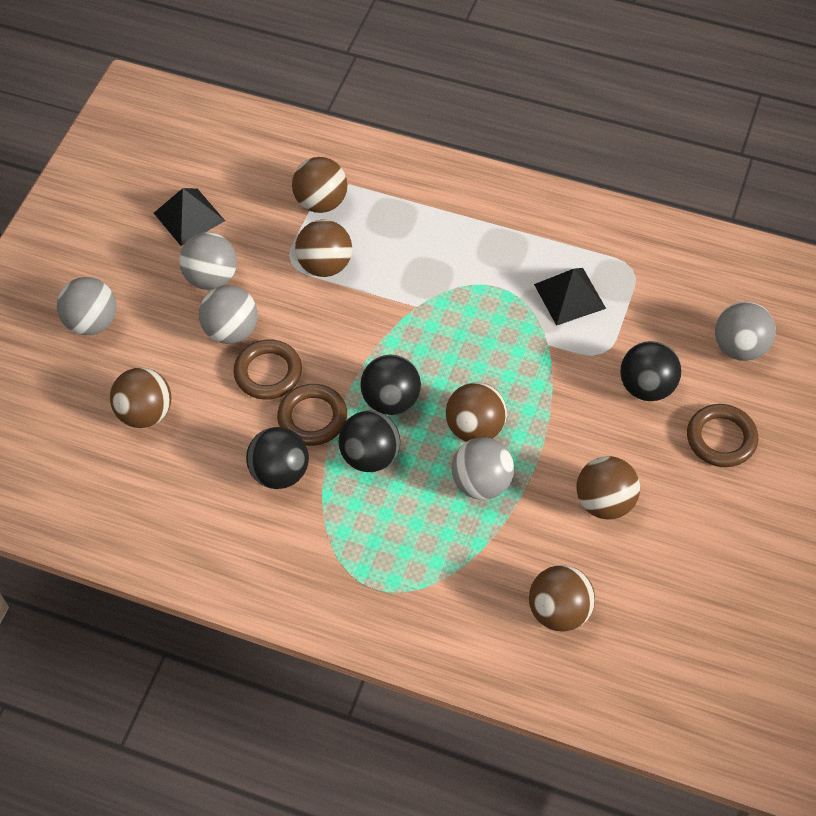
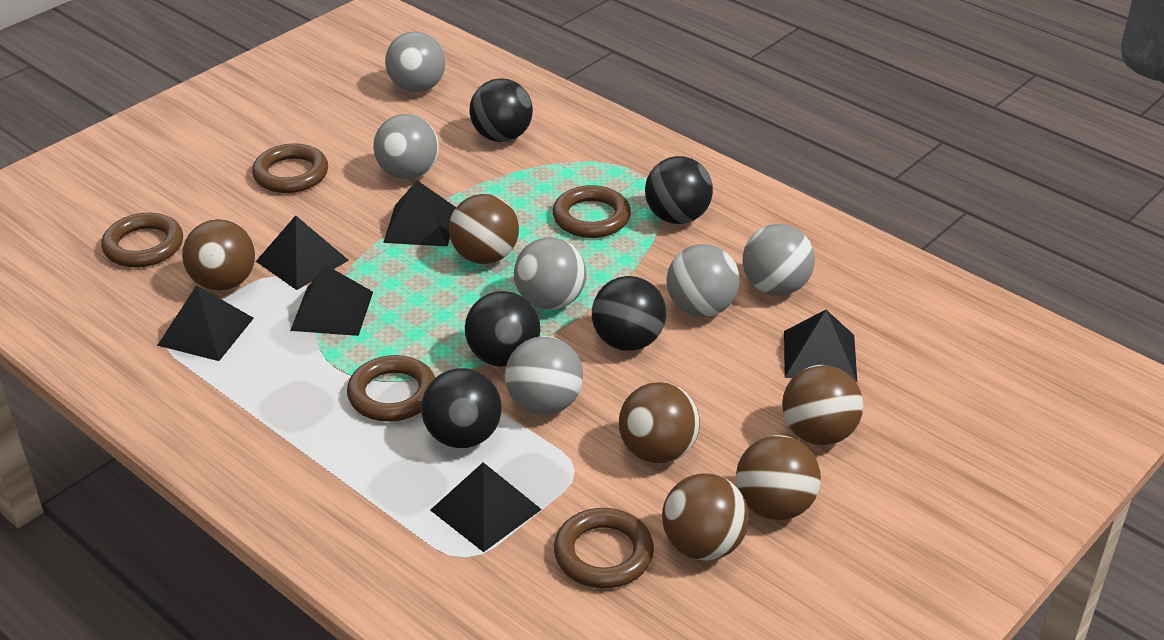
black ball: 4 -> 5
black pyramid: 2 -> 6
brown ring: 3 -> 5
grey ball: 5 -> 6

